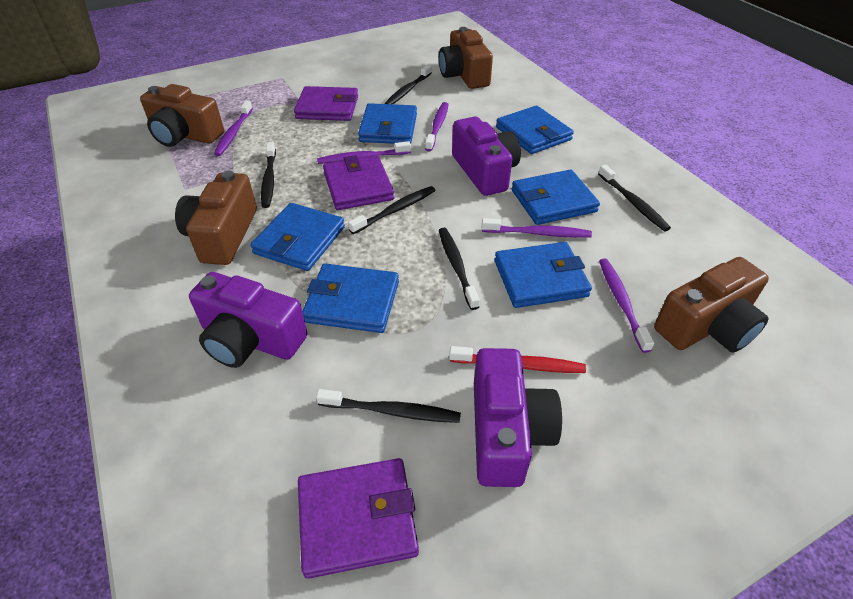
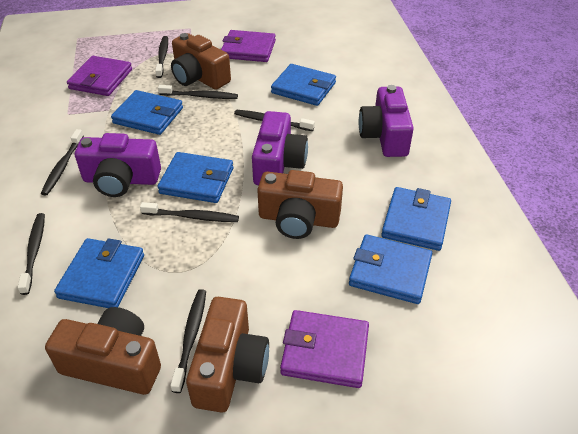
black toothbrush: 6 -> 7
purple toothbrush: 5 -> 0
red toothbrush: 1 -> 0

